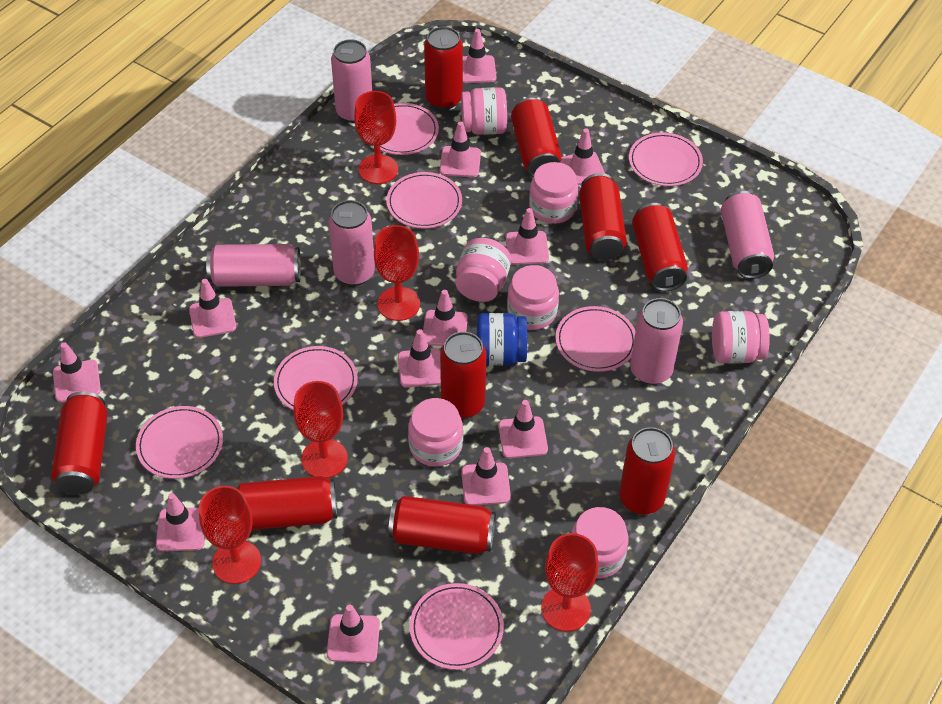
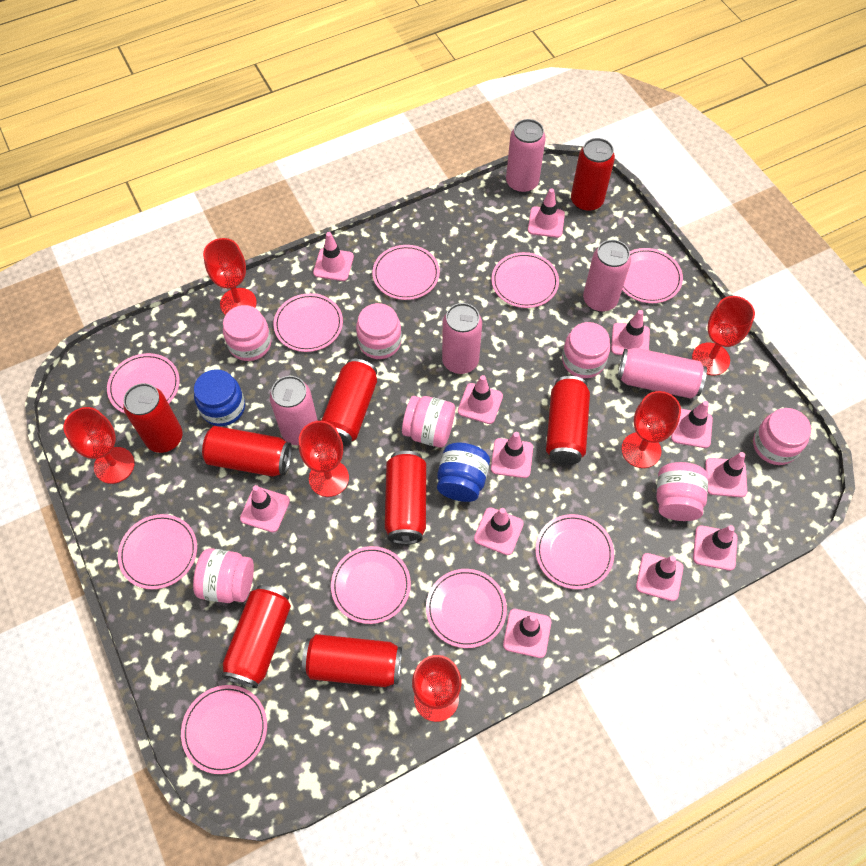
blue jar: 1 -> 2
pink plate: 7 -> 10
red can: 9 -> 8
red goblet: 5 -> 6

